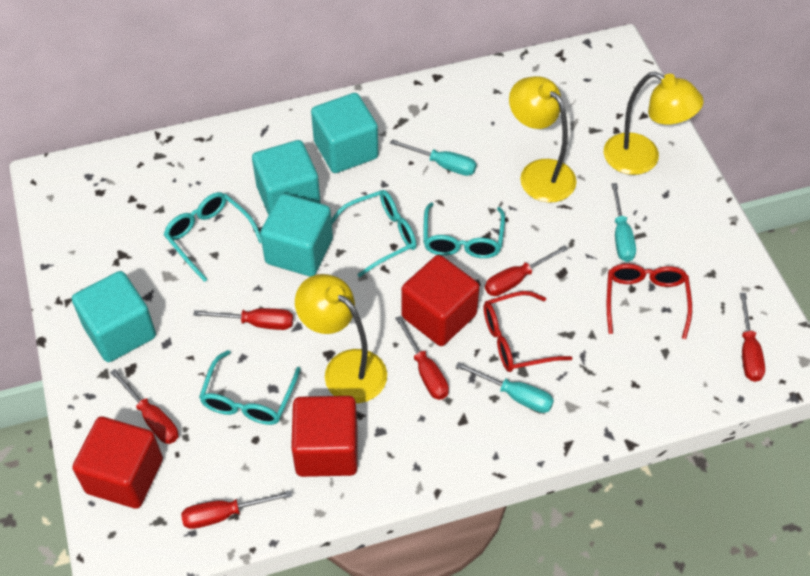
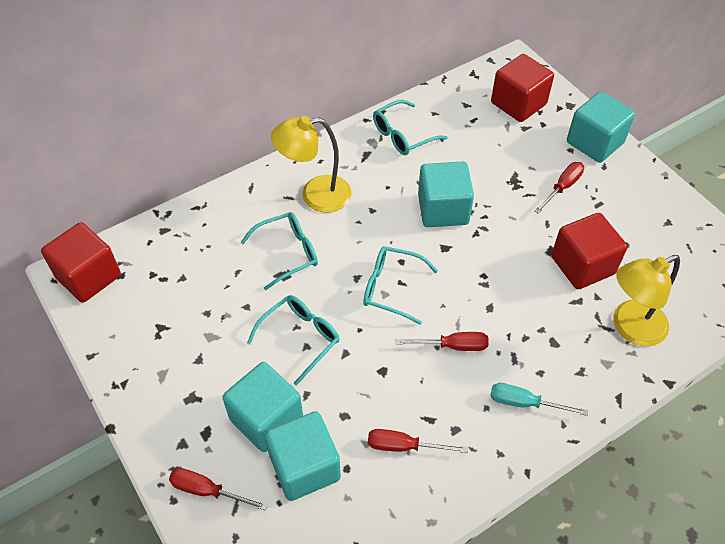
red glasses: 2 -> 0
red screwdriver: 6 -> 4
turquoise screwdriver: 3 -> 1
yellow lamp: 3 -> 2

